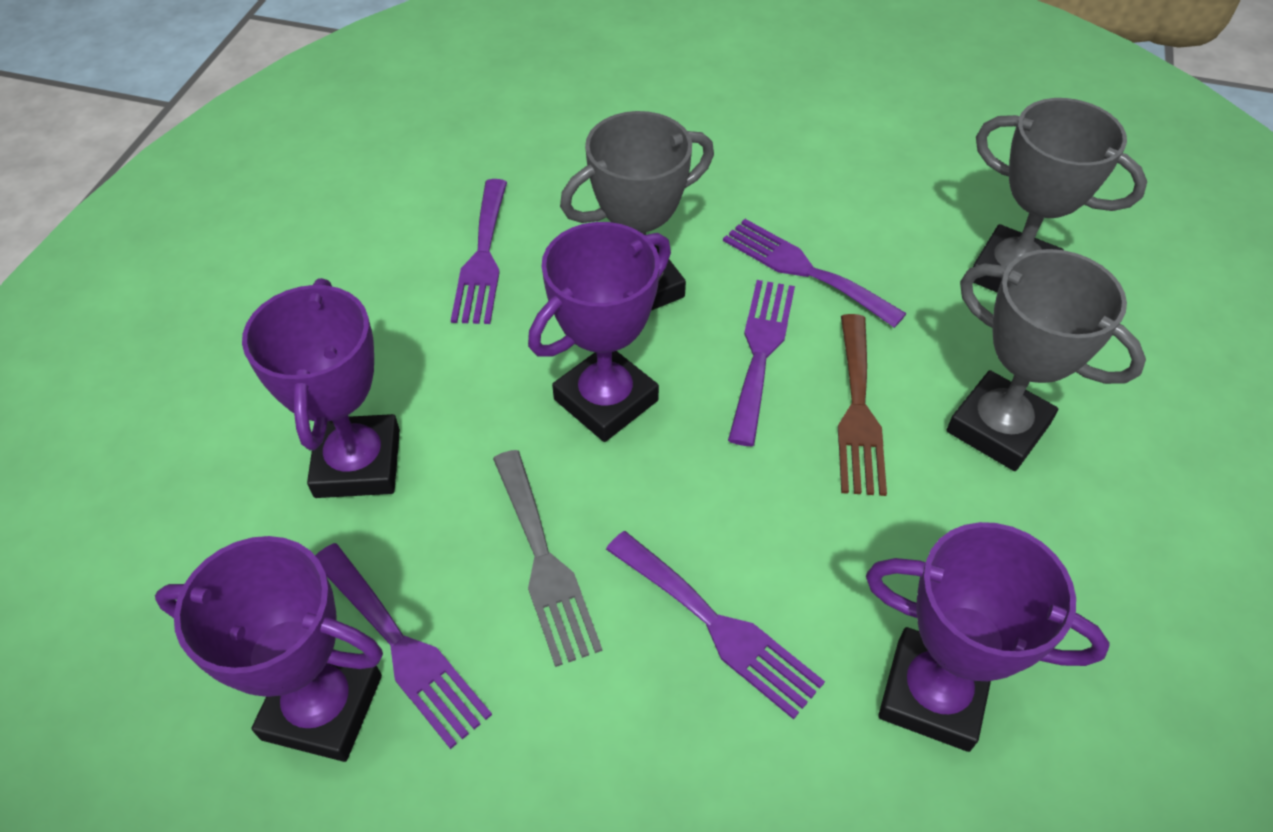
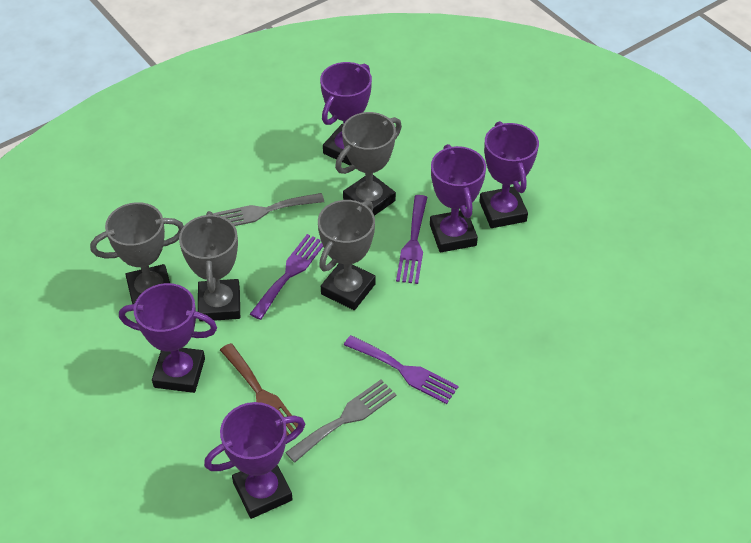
grey fork: 1 -> 2
grey trophy: 3 -> 4
purple fork: 5 -> 3
purple trophy: 4 -> 5

